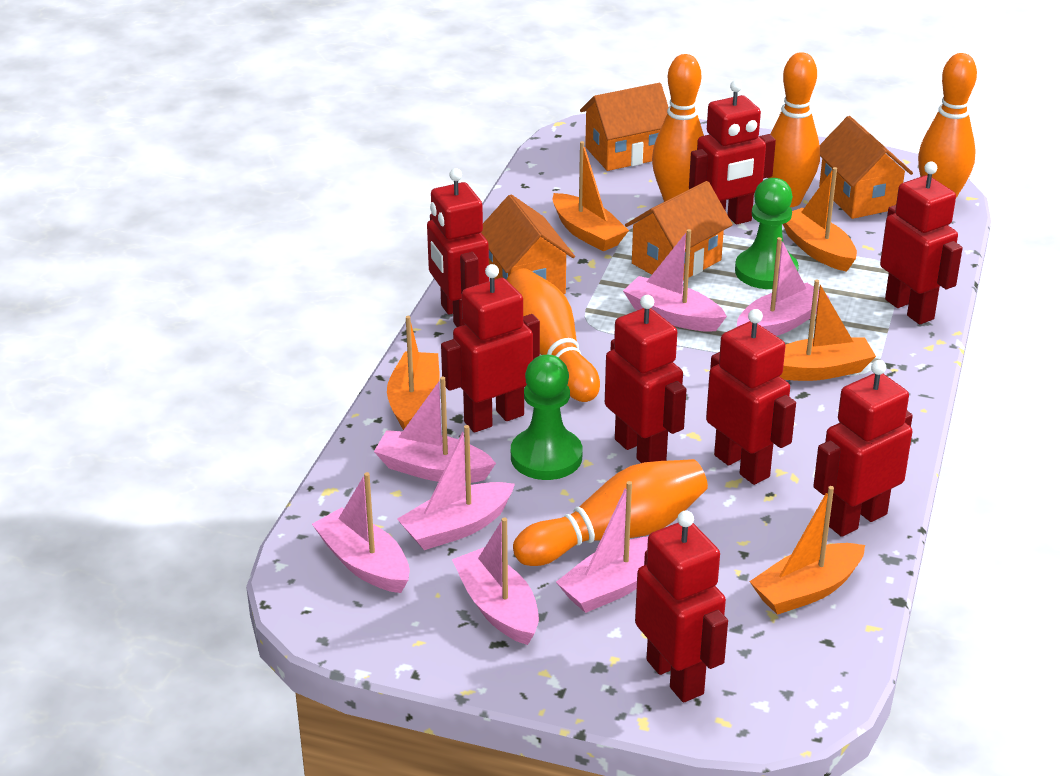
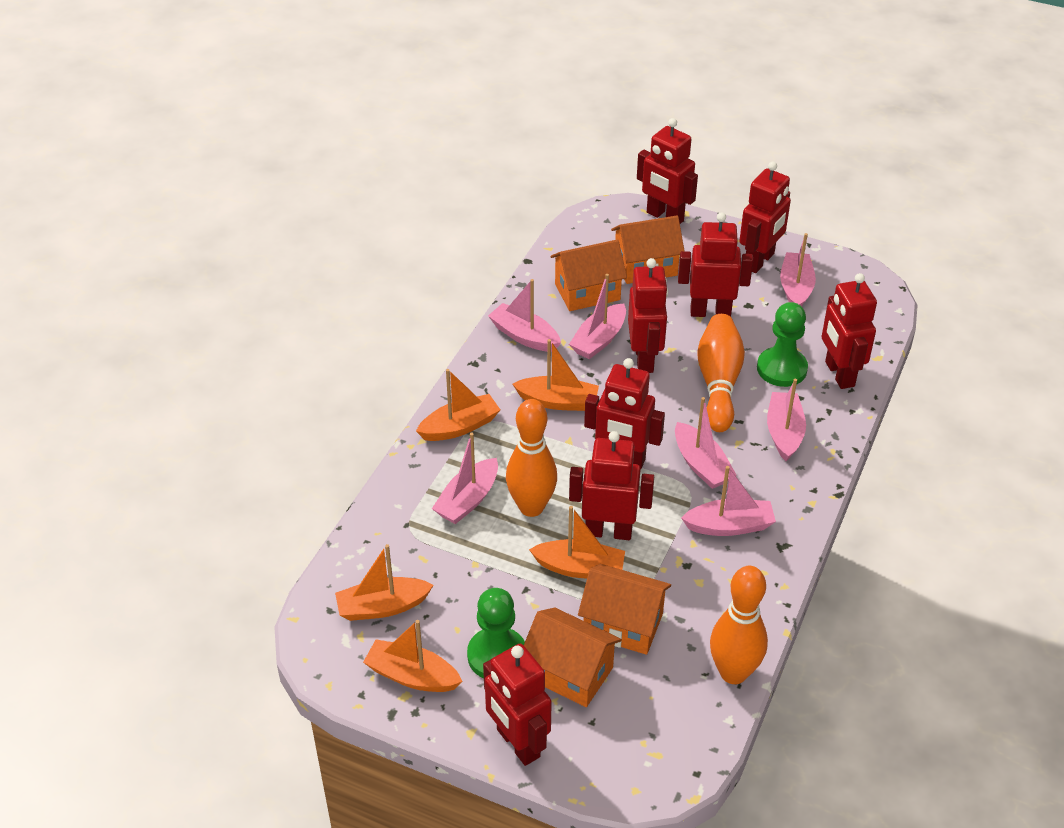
orange bowling pin: 5 -> 3

